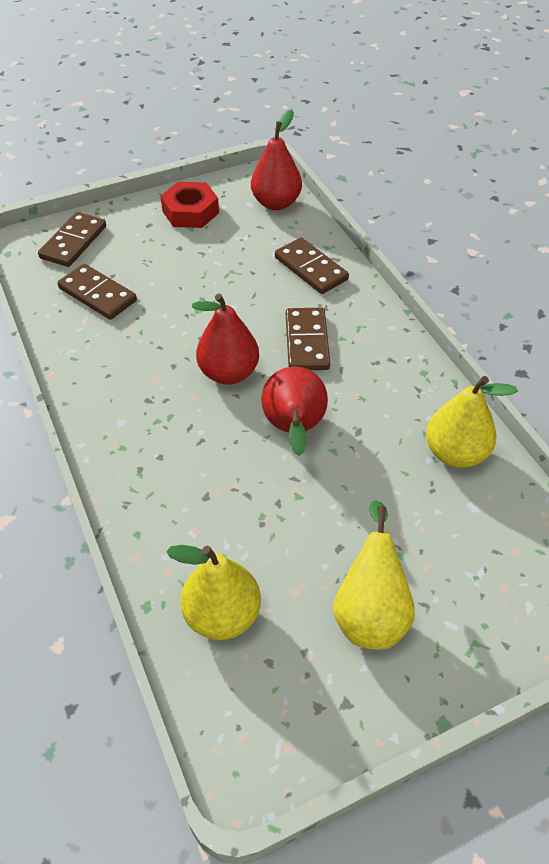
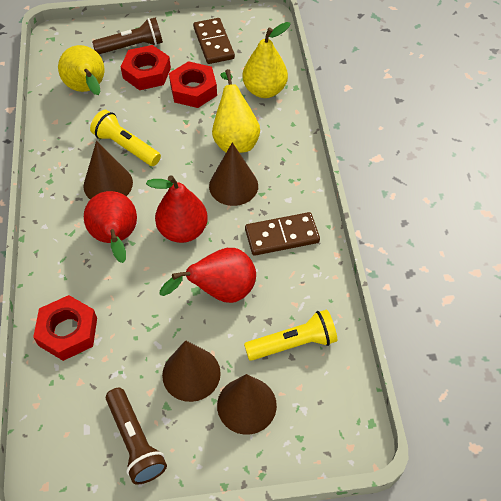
brown cone: 0 -> 4
brown domino: 4 -> 2
brown flashlight: 0 -> 2
red nut: 1 -> 3
yellow flashlight: 0 -> 2

